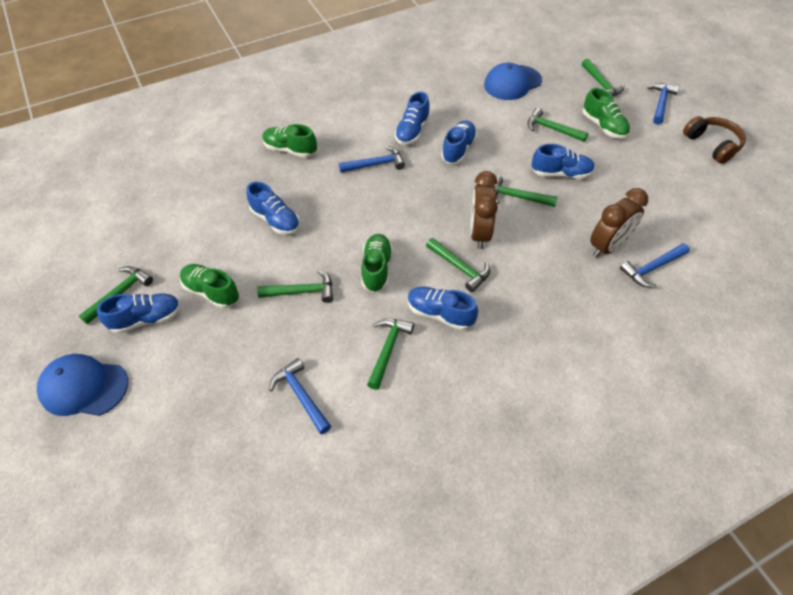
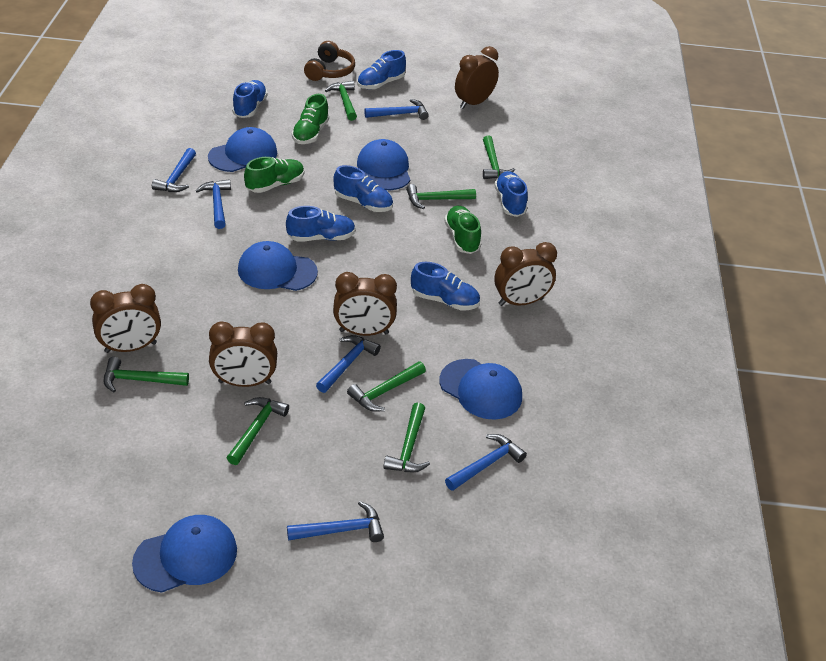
blue cap: 2 -> 5
blue hammer: 4 -> 6
brown clock: 2 -> 5
green shoe: 4 -> 3

